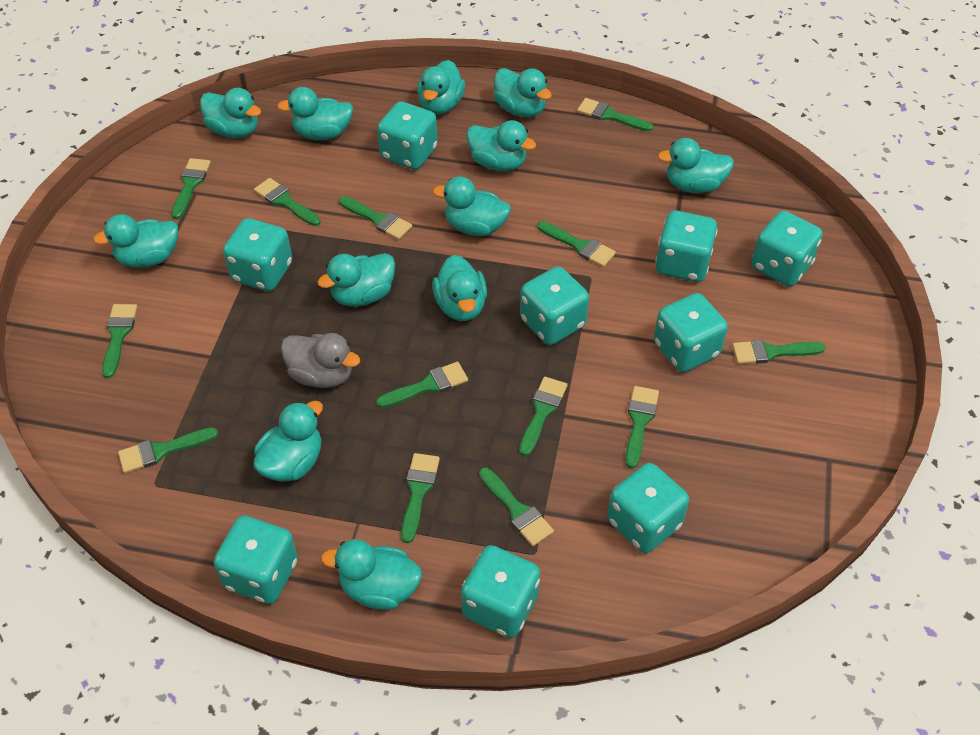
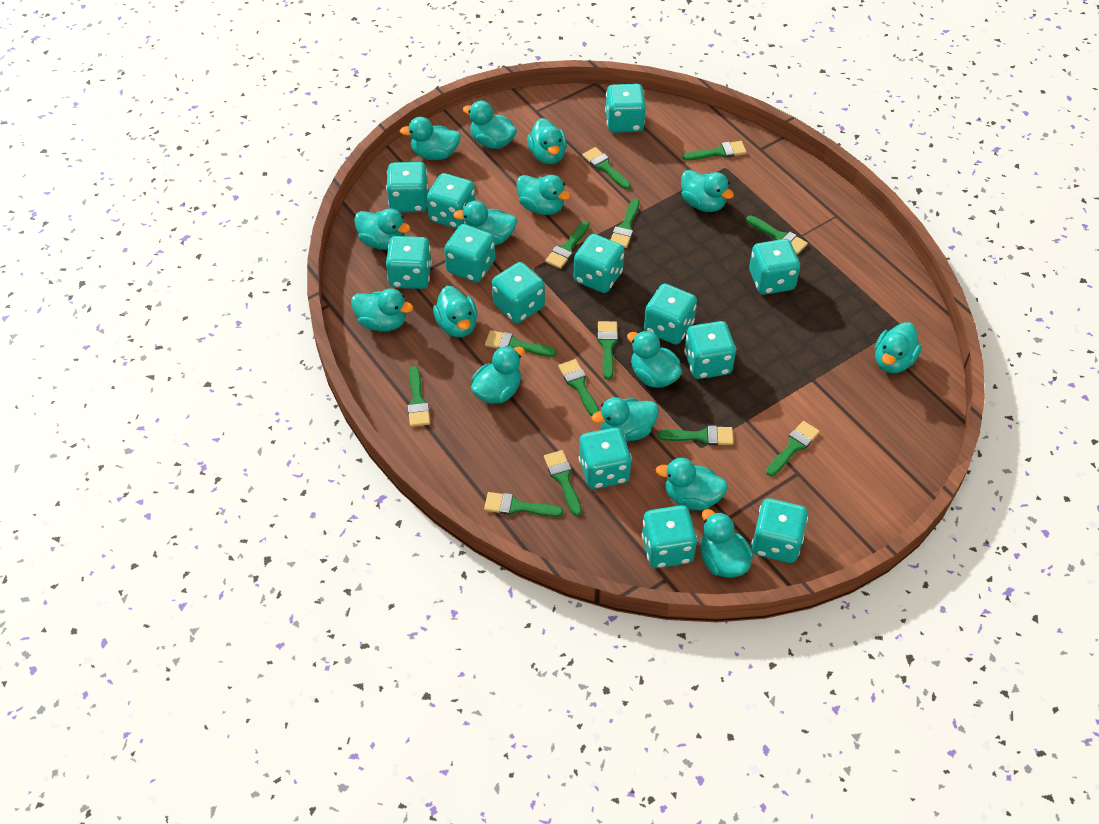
grey duck: 1 -> 0
turquoise dice: 9 -> 13
turquoise duck: 12 -> 15

